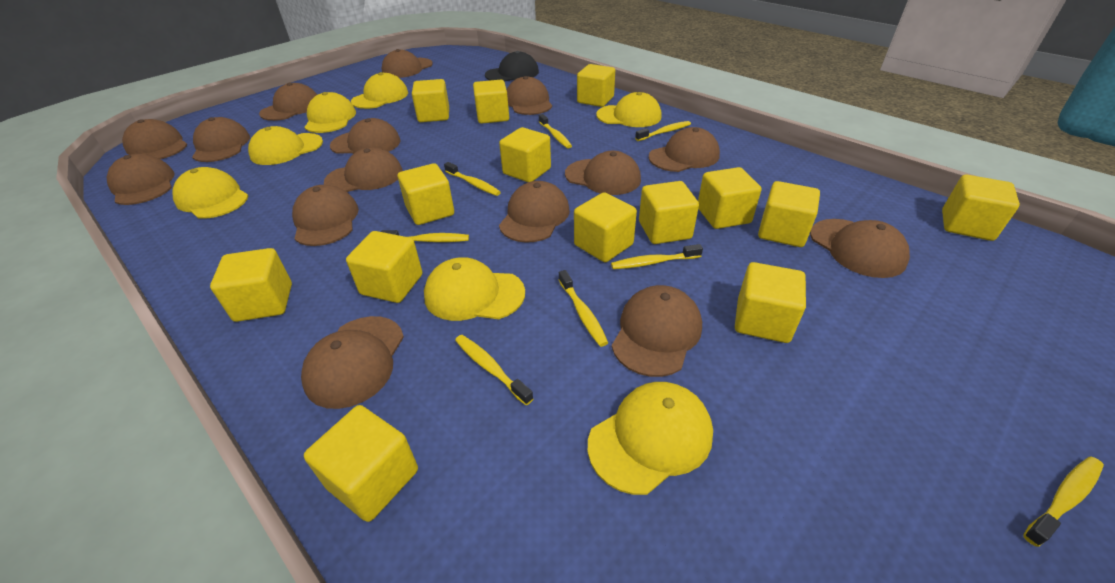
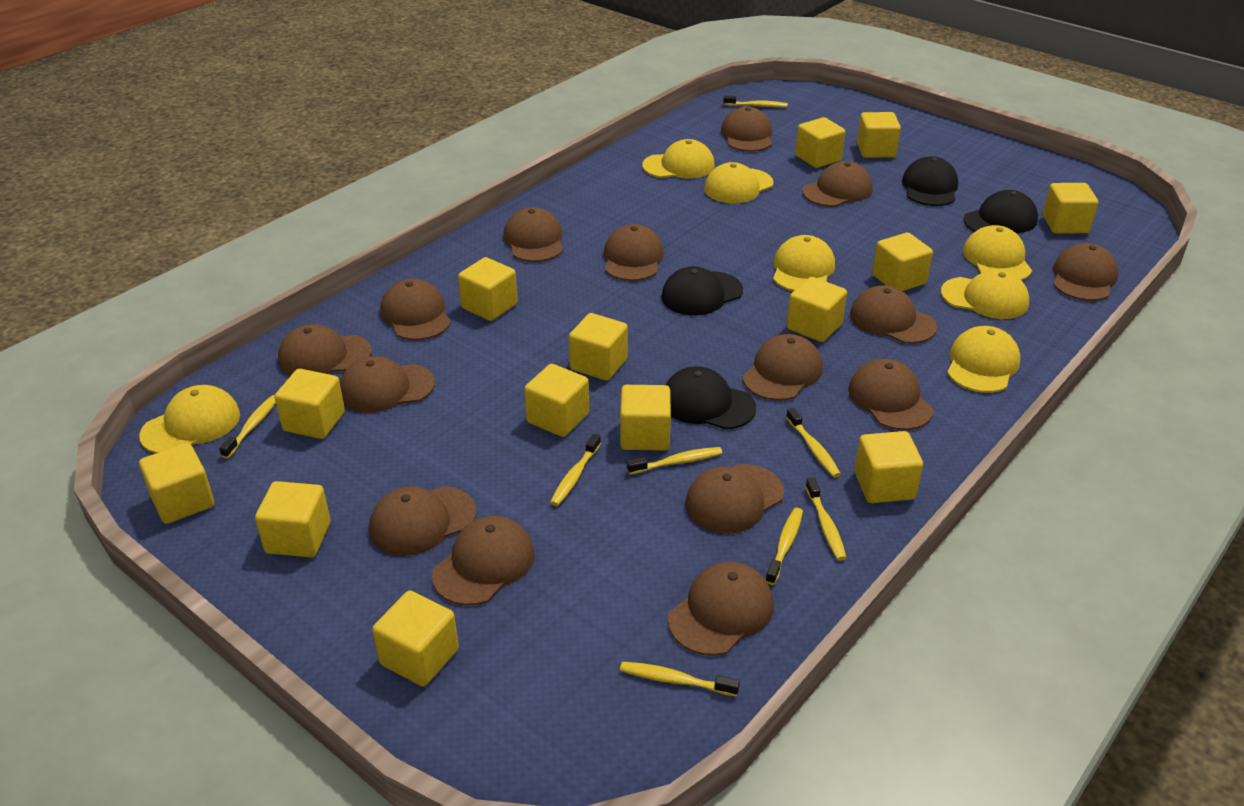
black cap: 1 -> 4

